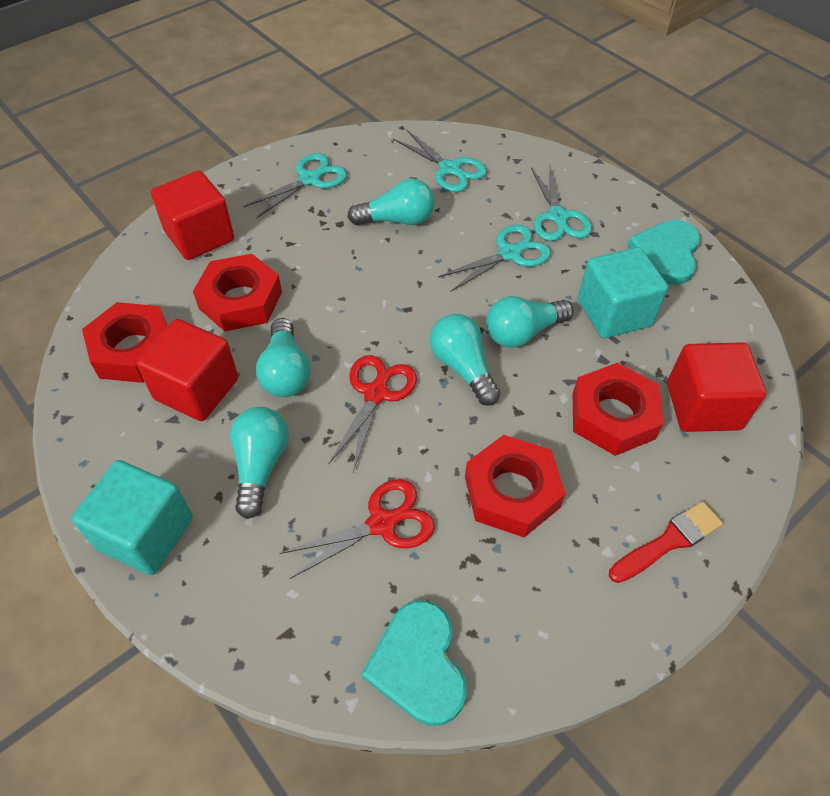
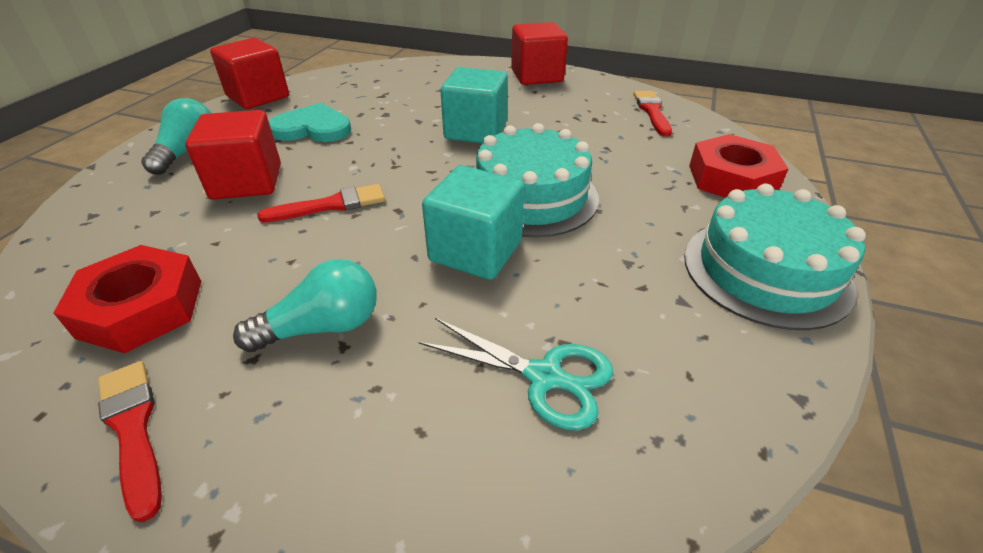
red brush: 1 -> 3
red nut: 4 -> 2
red scissors: 2 -> 0
turquoise cake: 0 -> 2
turquoise heart: 2 -> 1
turquoise light bulb: 5 -> 2
turquoise scissors: 4 -> 1

